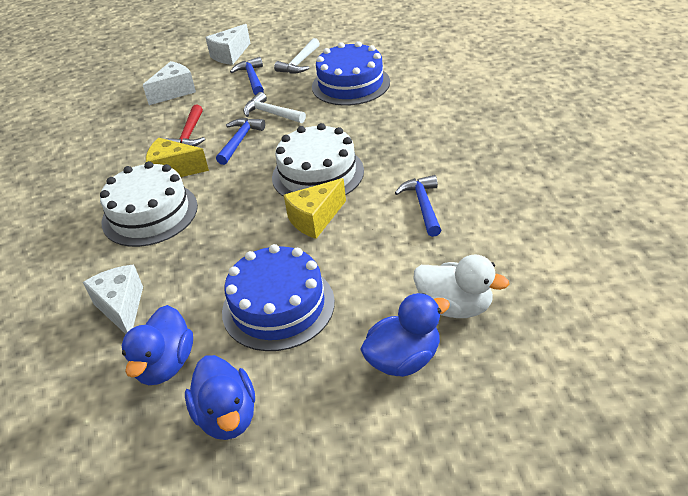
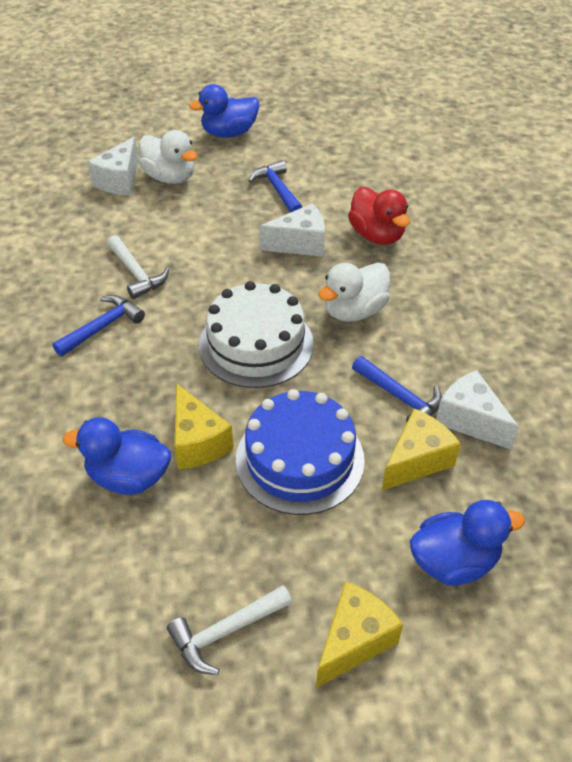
blue cake: 2 -> 1
red duck: 0 -> 1
red hammer: 1 -> 0
white cake: 2 -> 1
white duck: 1 -> 2
yellow cheese: 2 -> 3

